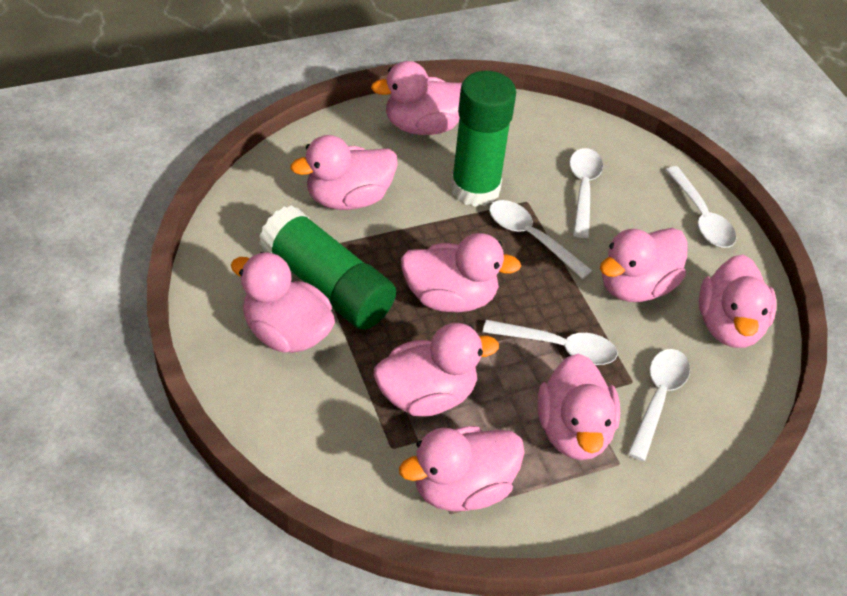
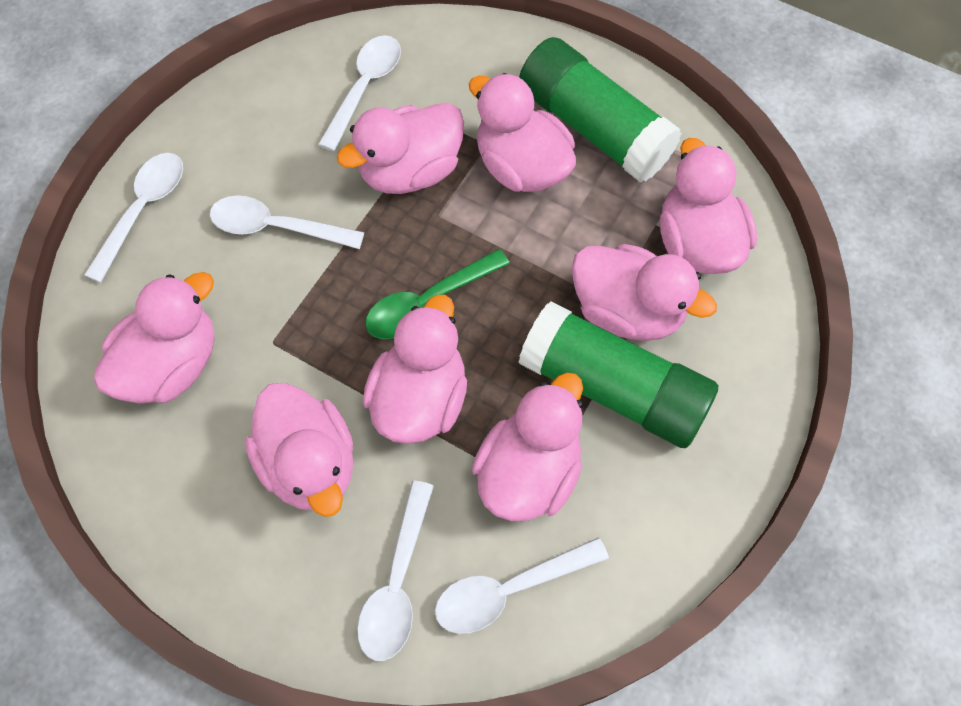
green spoon: 0 -> 1
pink duck: 9 -> 8

